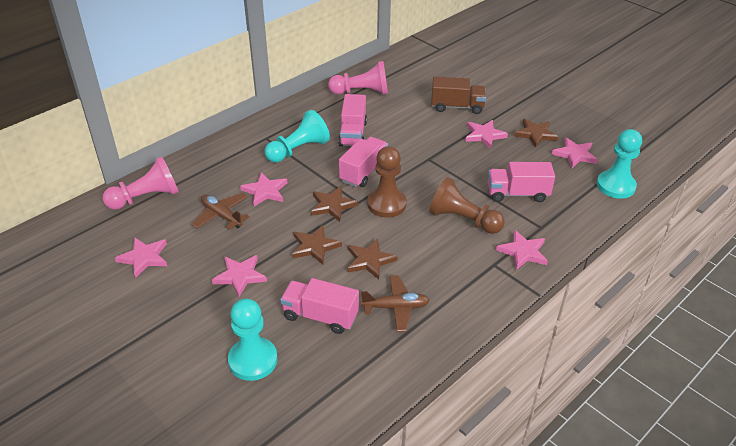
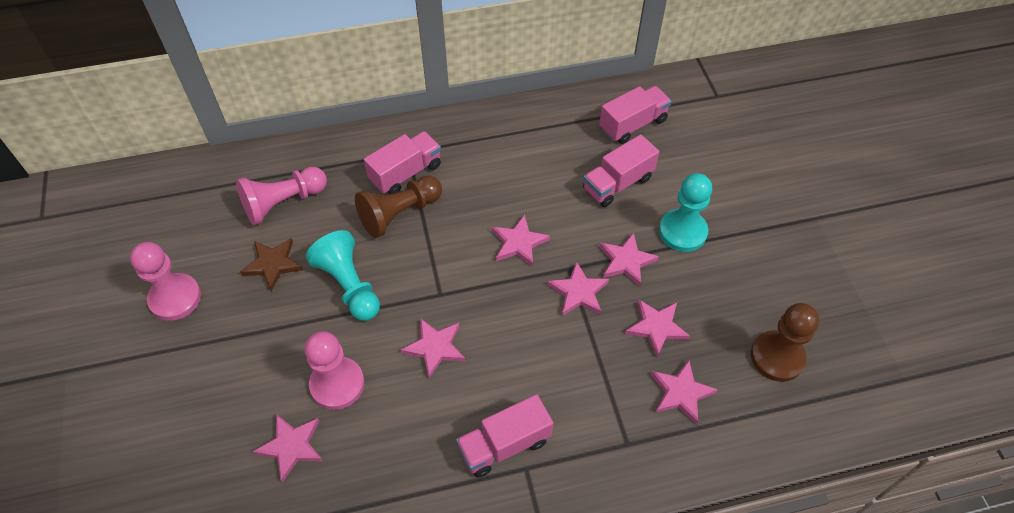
brown plane: 2 -> 0
brown star: 4 -> 1
brown truck: 1 -> 0
pink pawn: 2 -> 3
pink star: 6 -> 7
turquoise pawn: 3 -> 2

